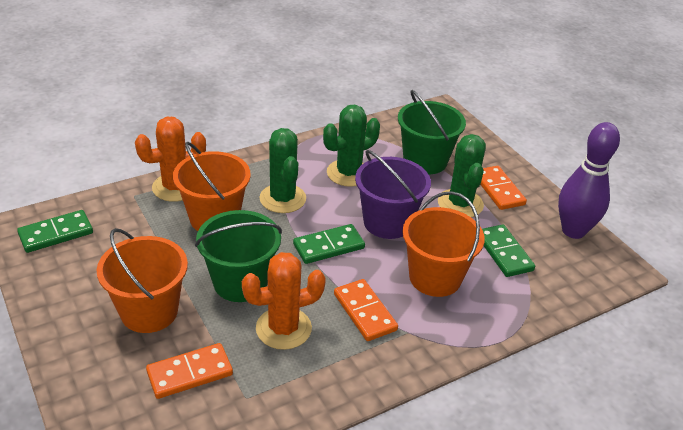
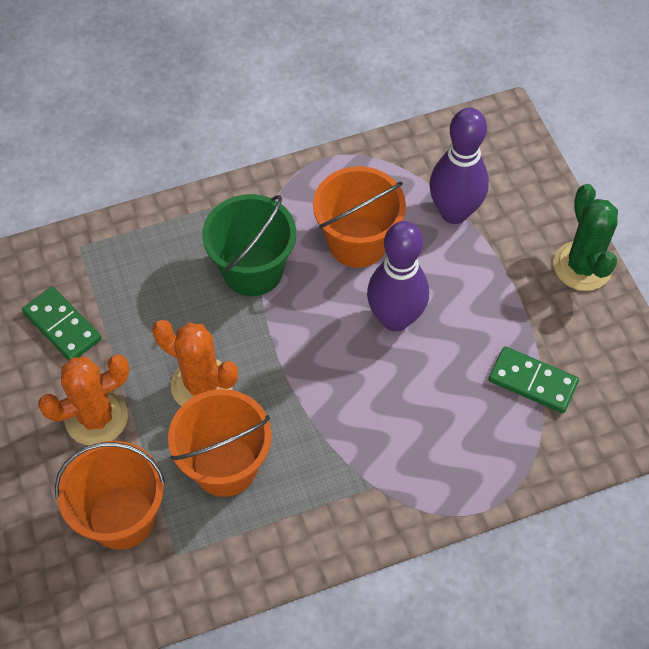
green bucket: 2 -> 1
green cactus: 3 -> 1
green domino: 3 -> 2
orange domino: 3 -> 0
purple bowling pin: 1 -> 2
purple bucket: 1 -> 0

